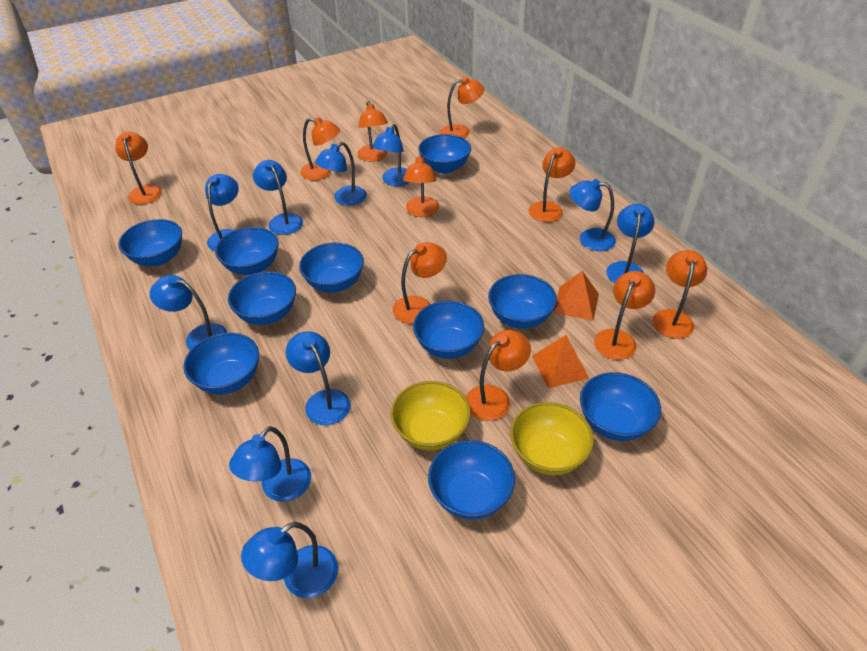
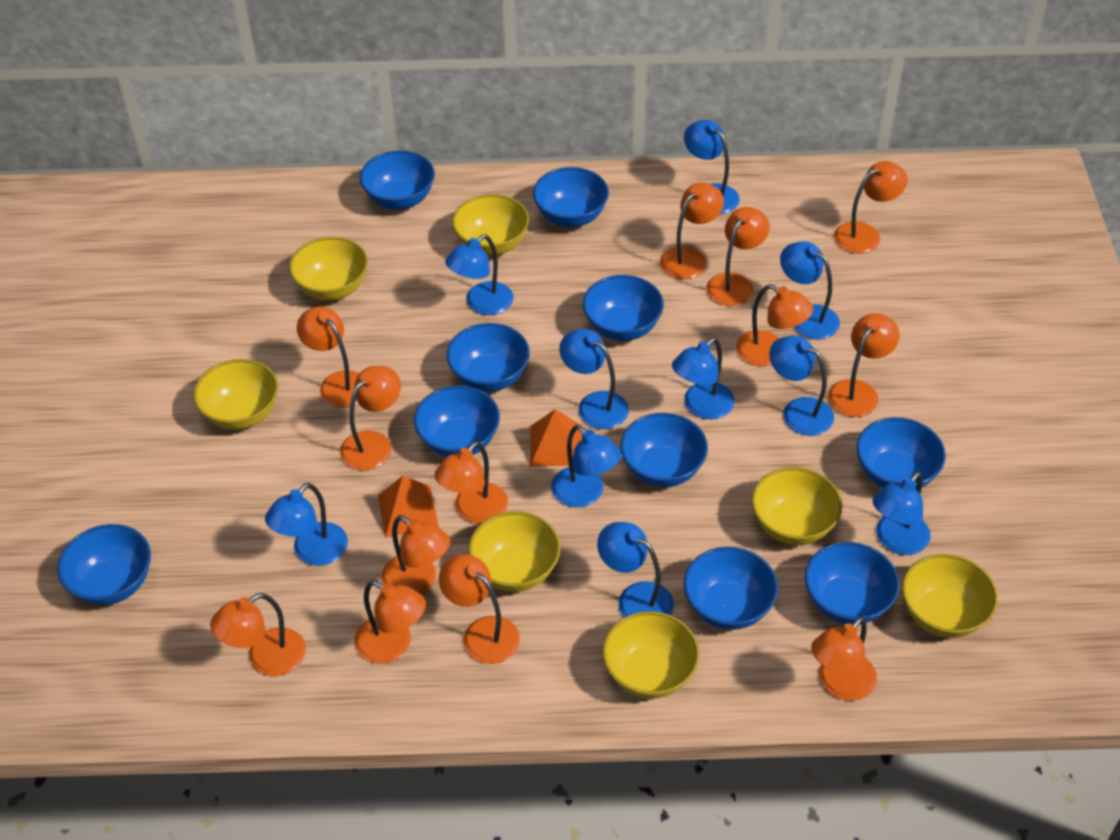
orange lamp: 10 -> 13
yellow bowl: 2 -> 7

